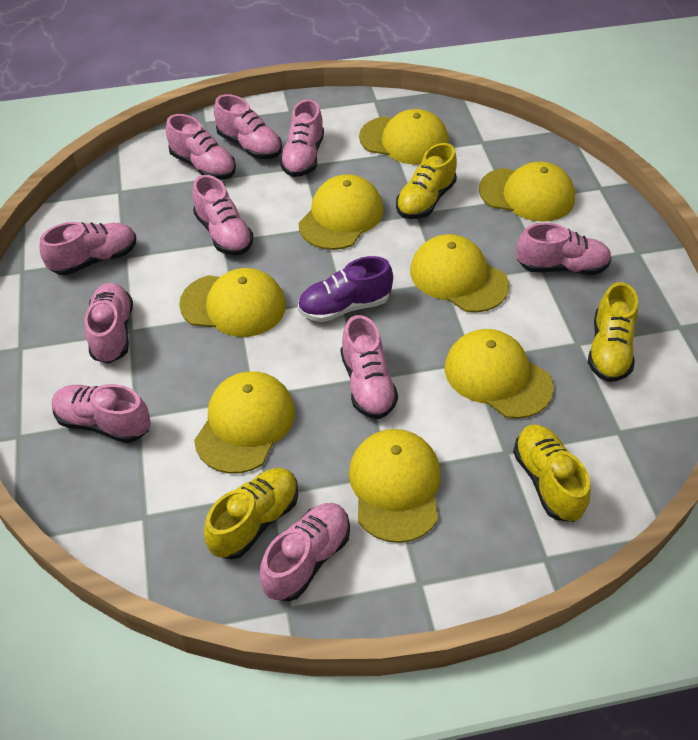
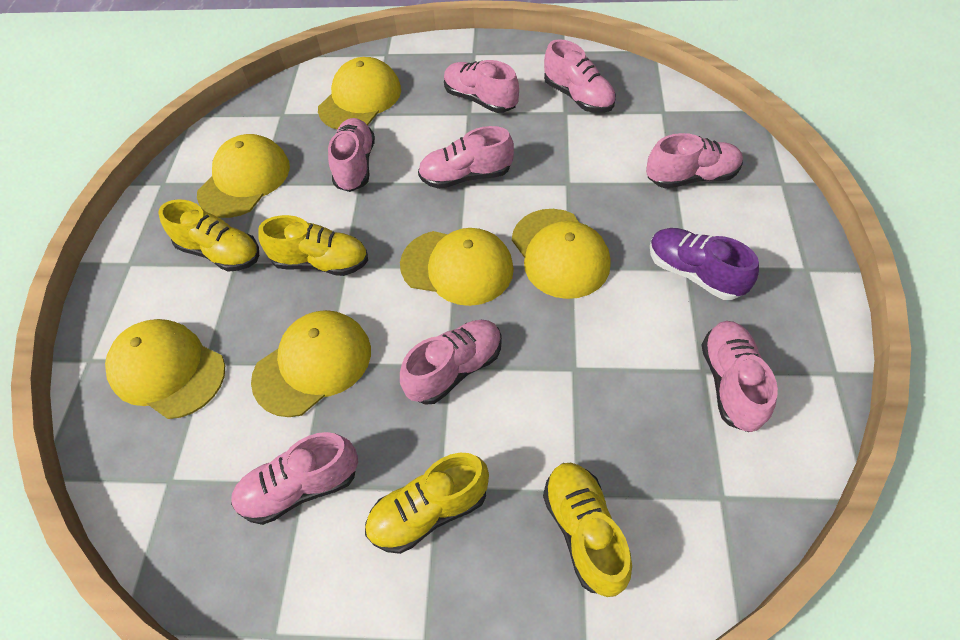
pink shoe: 10 -> 8
yellow cap: 8 -> 6

